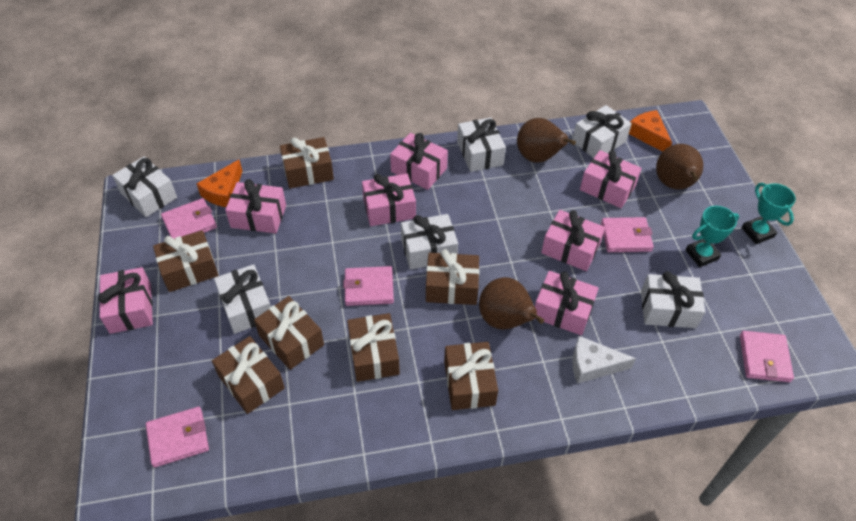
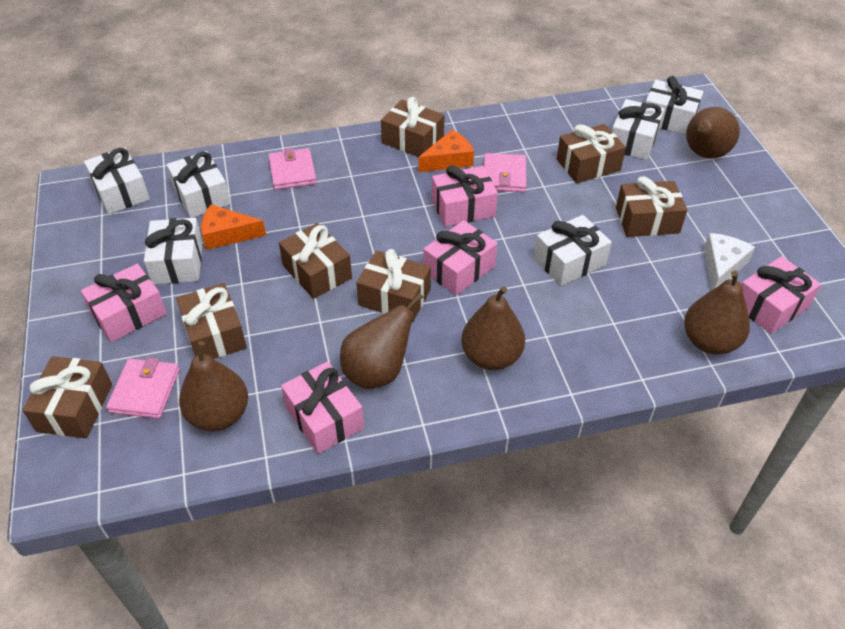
brown pear: 3 -> 5
pink gift: 7 -> 5
pink wallet: 5 -> 3
turquoise trophy: 2 -> 0

